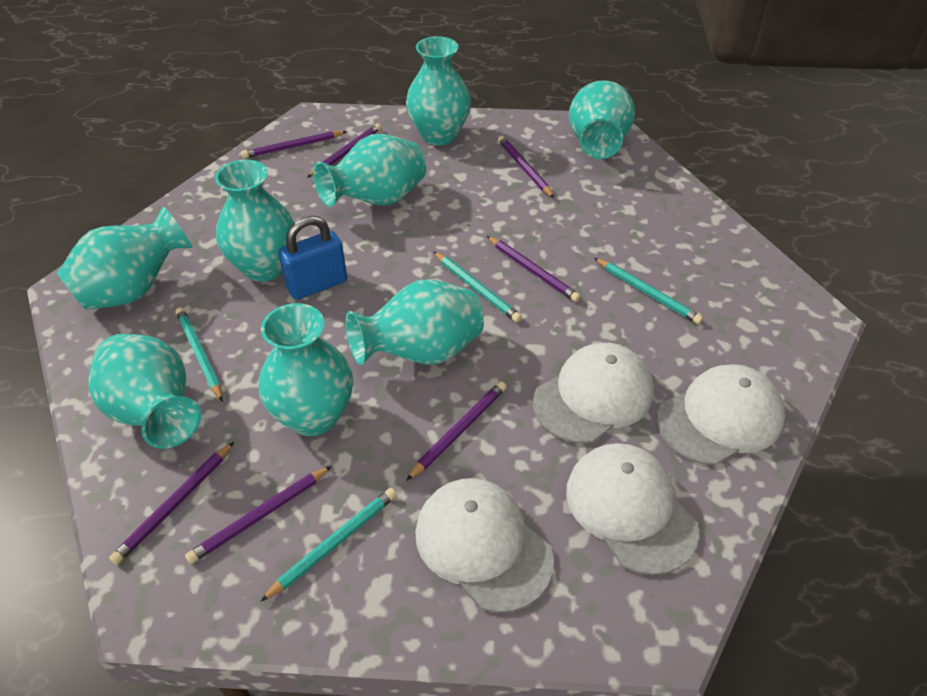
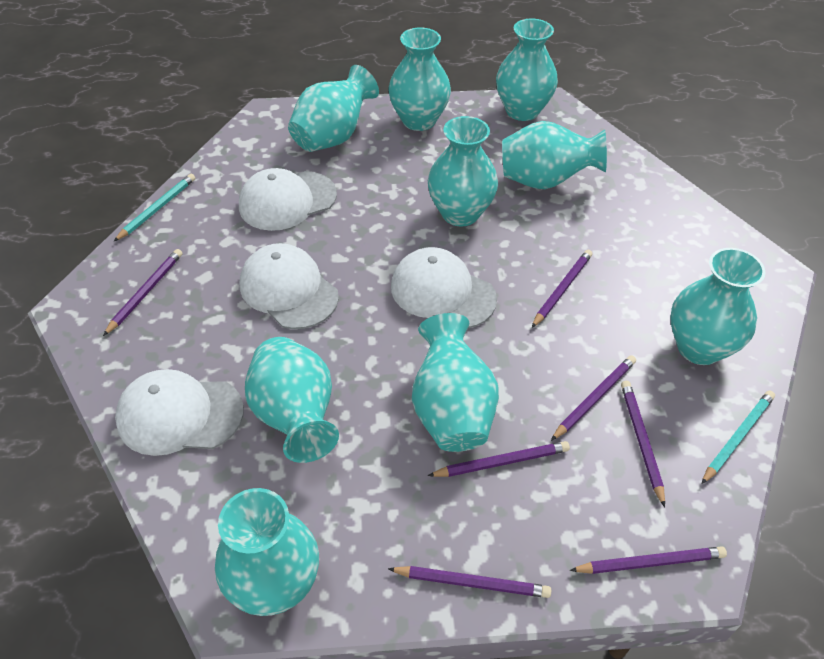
blue padlock: 1 -> 0
turquoise pencil: 4 -> 2
turquoise vase: 8 -> 9

